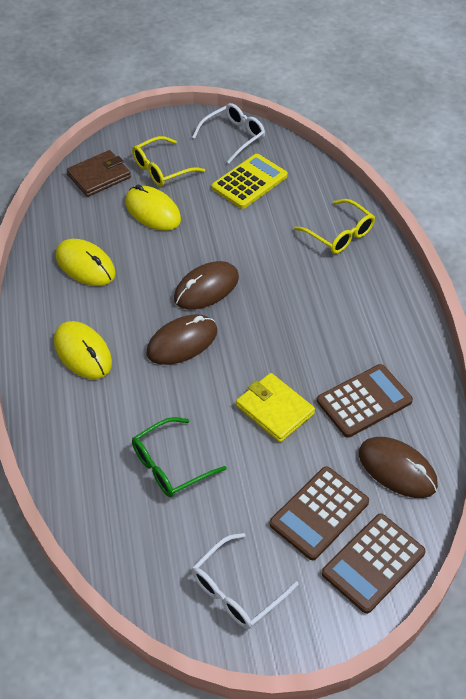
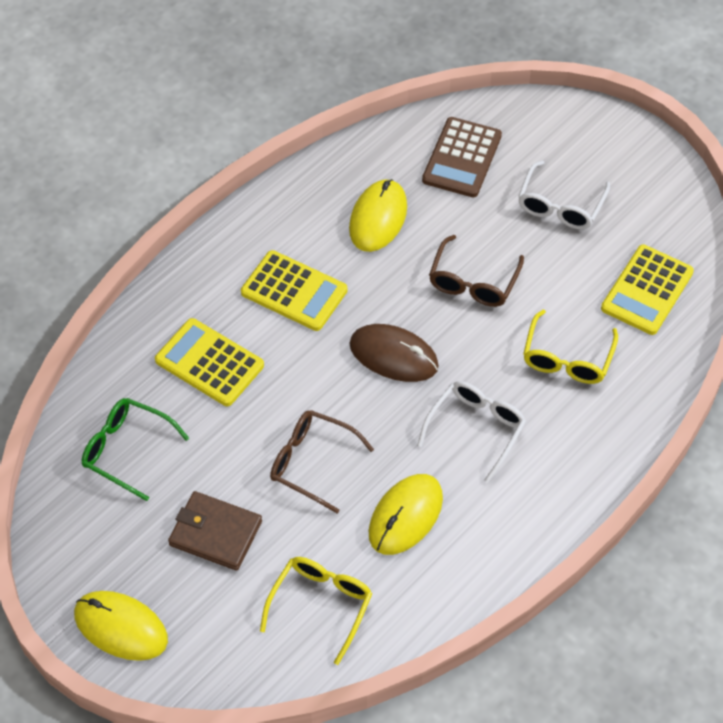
brown calculator: 3 -> 1
brown glasses: 0 -> 2
brown mouse: 3 -> 1
yellow calculator: 1 -> 3
yellow wallet: 1 -> 0

